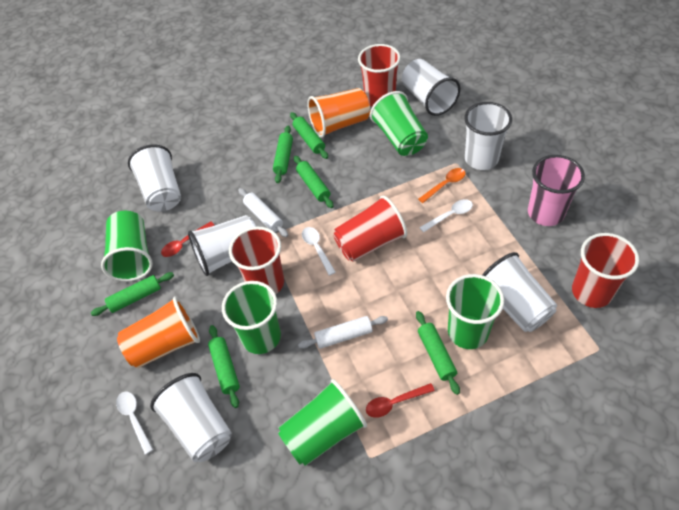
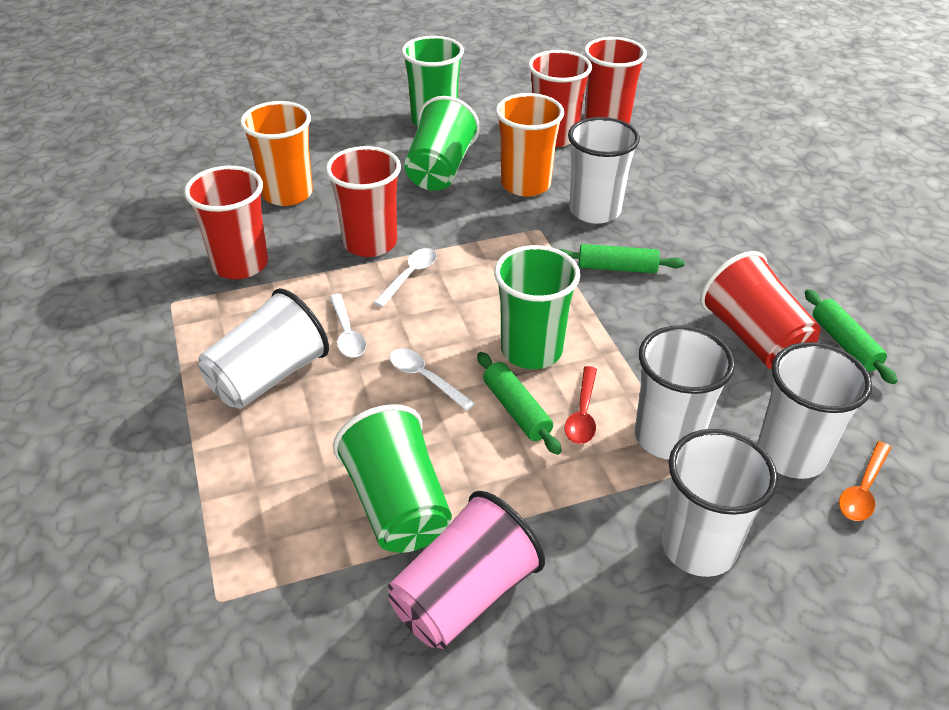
green cup: 5 -> 4
green rolling pin: 6 -> 3
red cup: 4 -> 5
red spoon: 2 -> 1
white cup: 6 -> 5
white rolling pin: 2 -> 0

